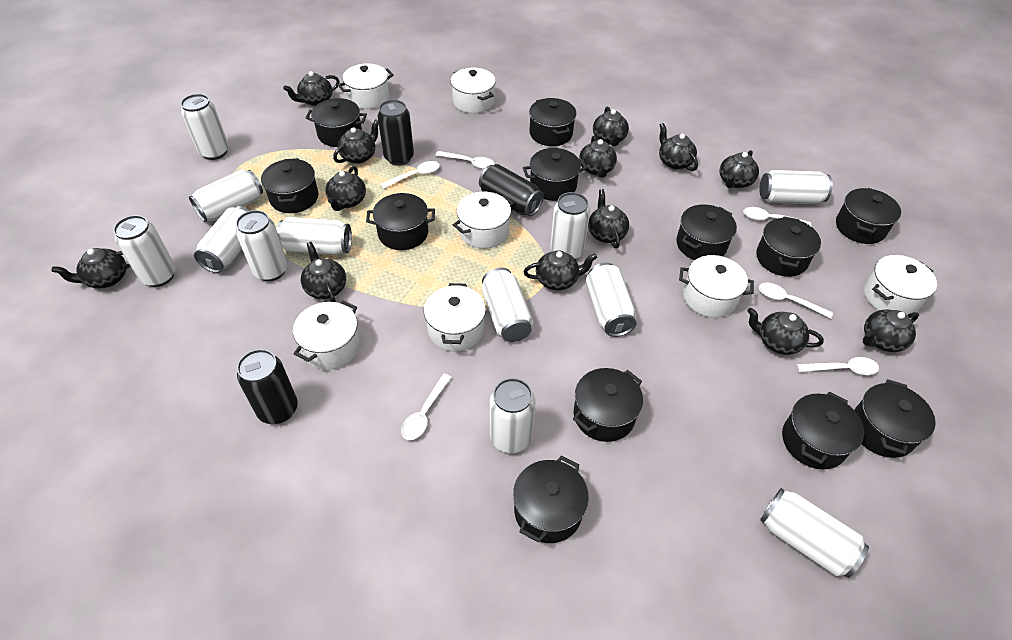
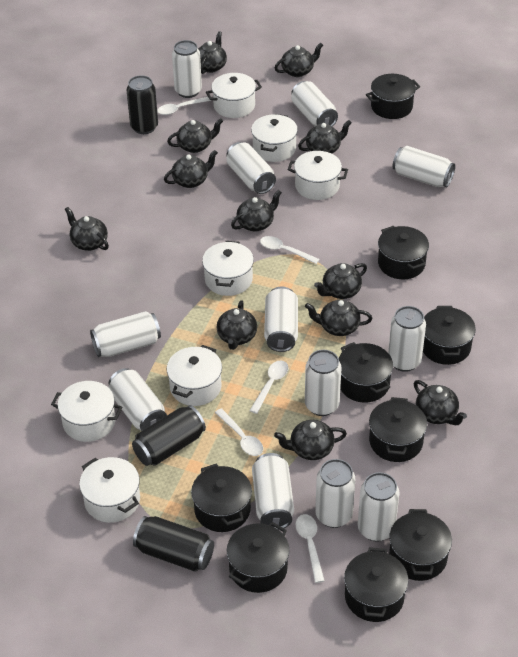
black pot: 12 -> 9
black teapot: 13 -> 12
white spoon: 6 -> 5

